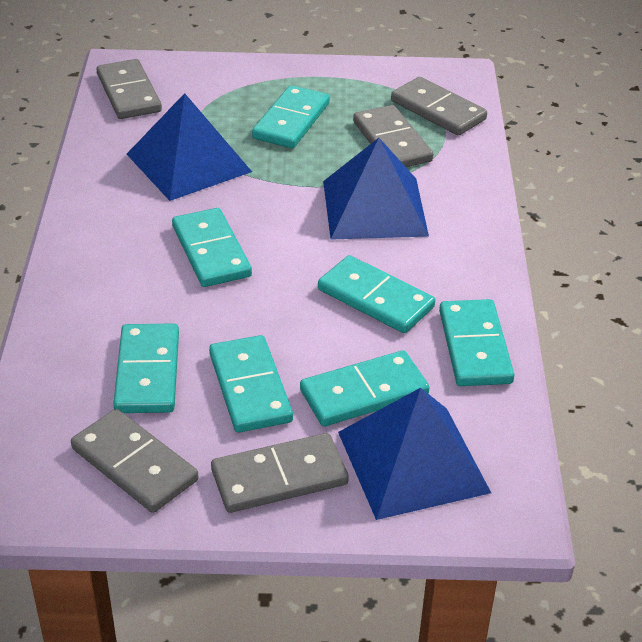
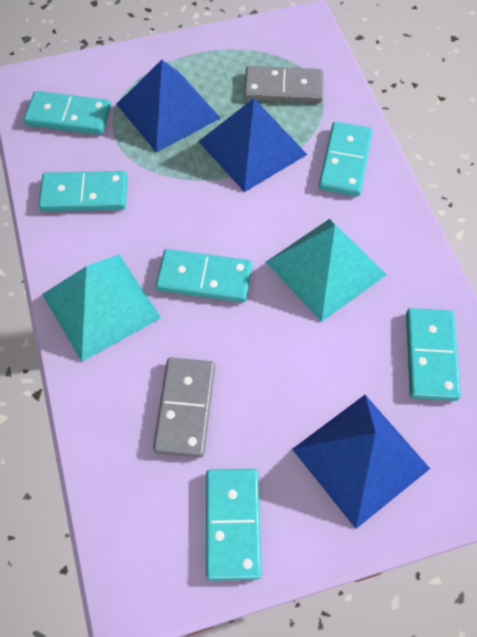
grey domino: 5 -> 2
turquoise domino: 7 -> 6
turquoise pyramid: 0 -> 2

